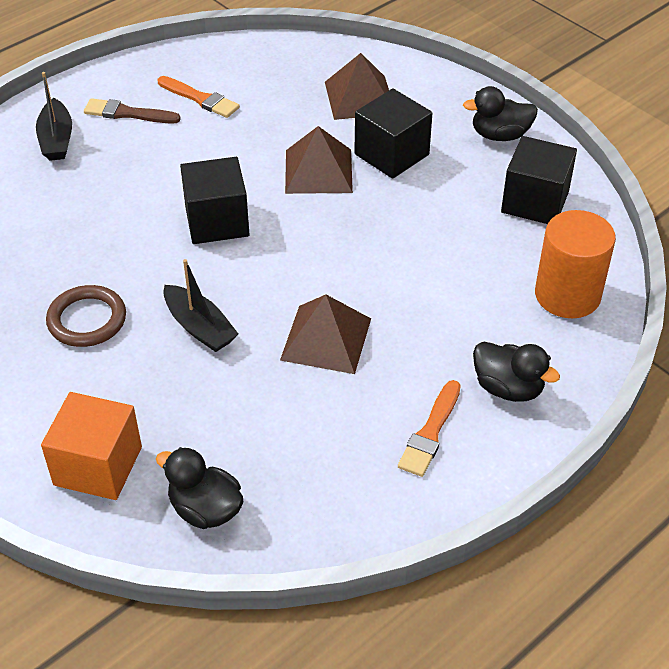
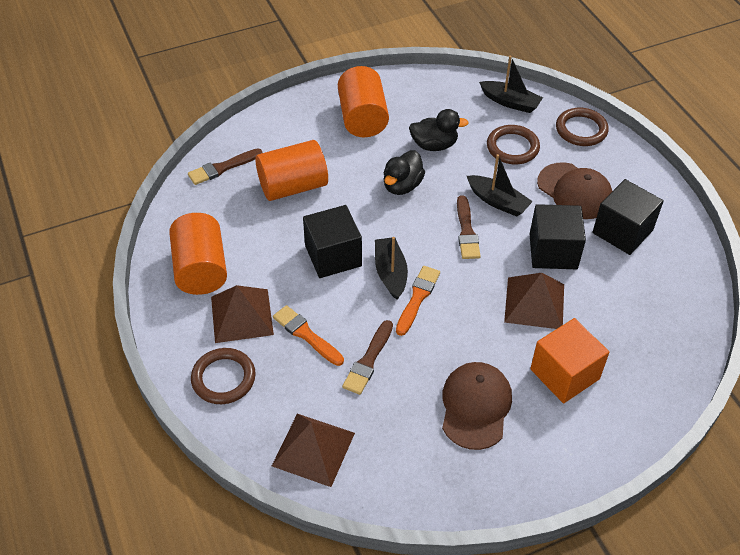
black boat: 2 -> 3
black duck: 3 -> 2
brown brush: 1 -> 3
brown cap: 0 -> 2
brown ring: 1 -> 3
orange cylinder: 1 -> 3

